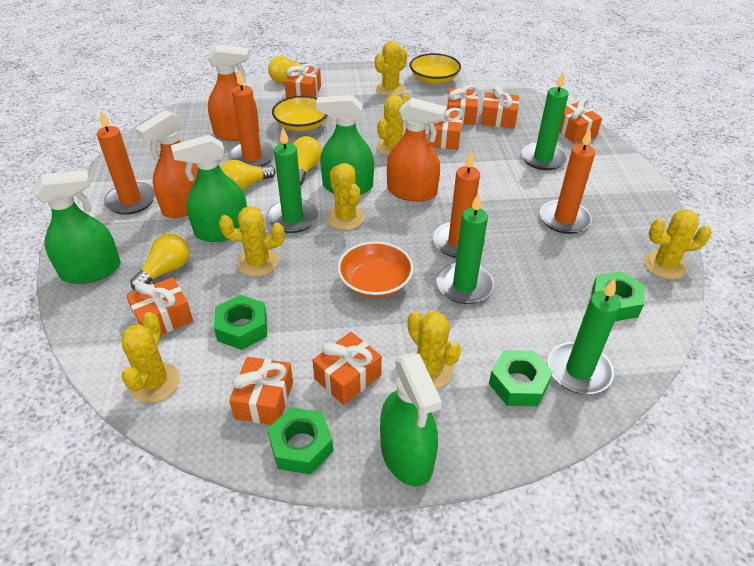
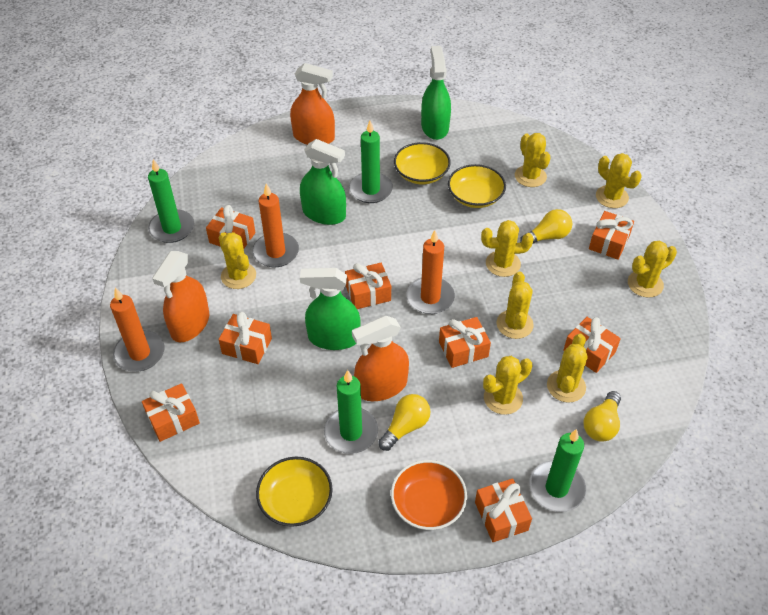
green nut: 4 -> 0
green spray bottle: 4 -> 3
orange candle: 4 -> 3
yellow bowl: 2 -> 3
yellow cactus: 7 -> 8
yellow light bulb: 4 -> 3

